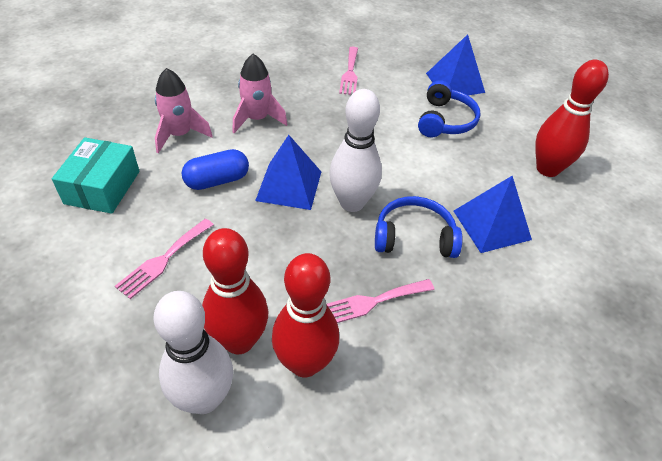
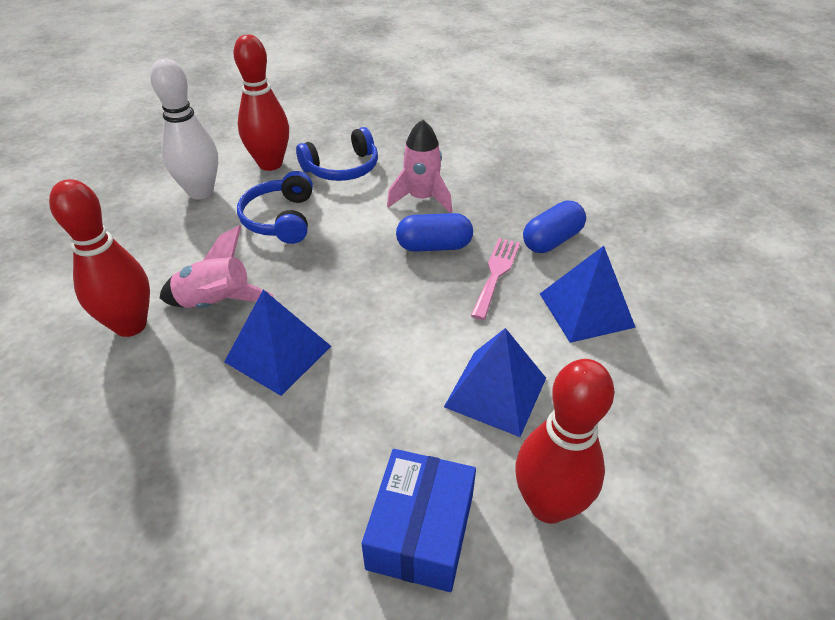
blue box: 0 -> 1
blue capsule: 1 -> 2
pink fork: 3 -> 1
turquoise box: 1 -> 0
white bowling pin: 2 -> 1

